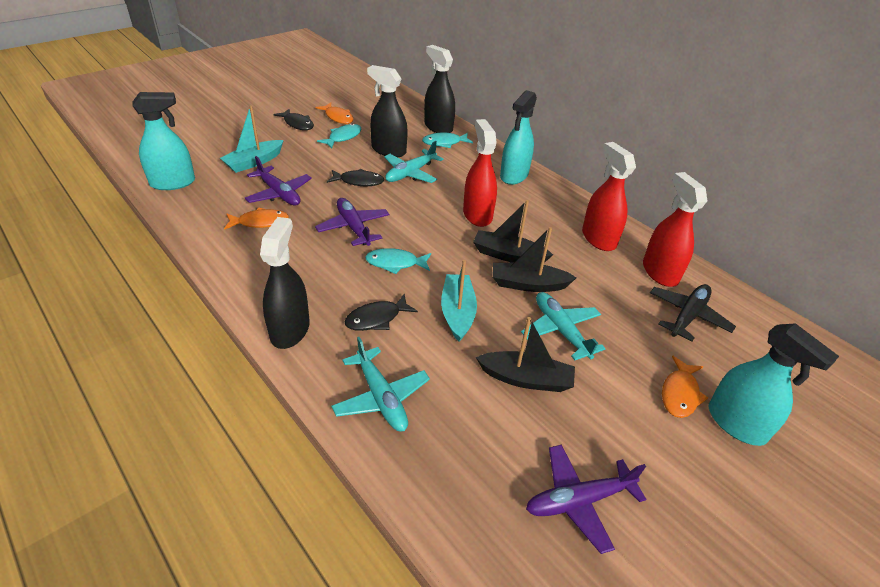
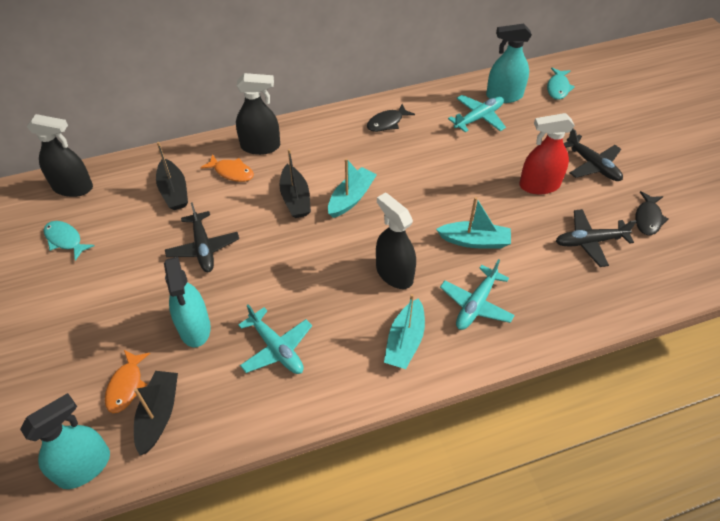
black fish: 3 -> 2
black plane: 1 -> 3
orange fish: 3 -> 2
purple plane: 3 -> 0
red spray bottle: 3 -> 1
turquoise boat: 2 -> 3
turquoise fish: 3 -> 2

